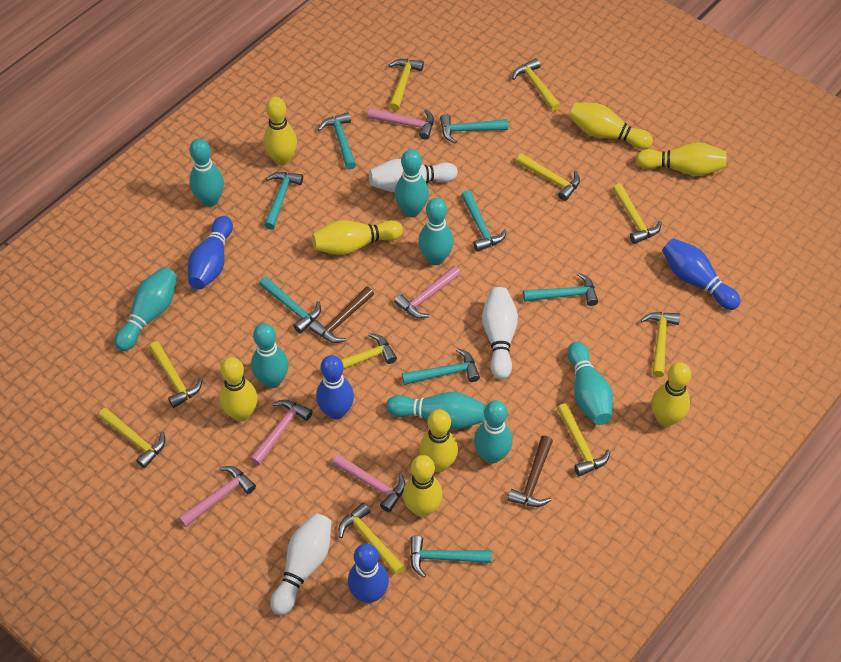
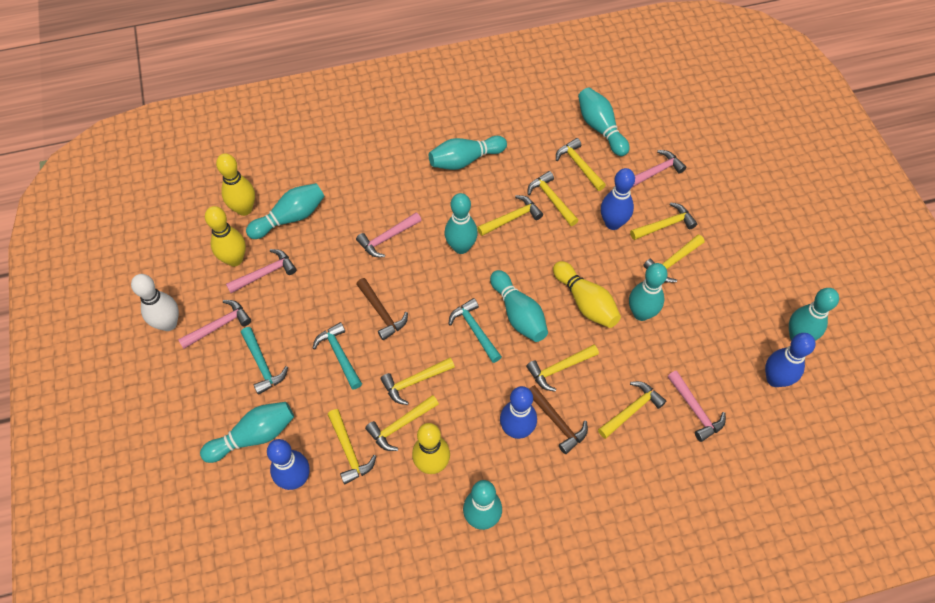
turquoise bowling pin: 8 -> 9
turquoise hammer: 8 -> 3
white bowling pin: 3 -> 1
yellow bowling pin: 8 -> 4

